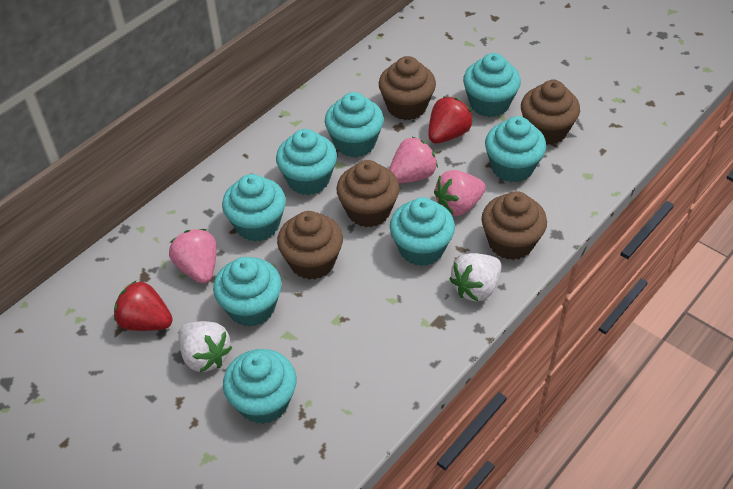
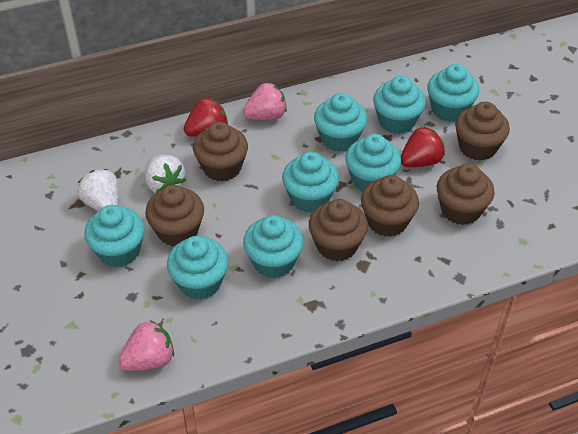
brown cupcake: 5 -> 6
pink strawberry: 3 -> 2

